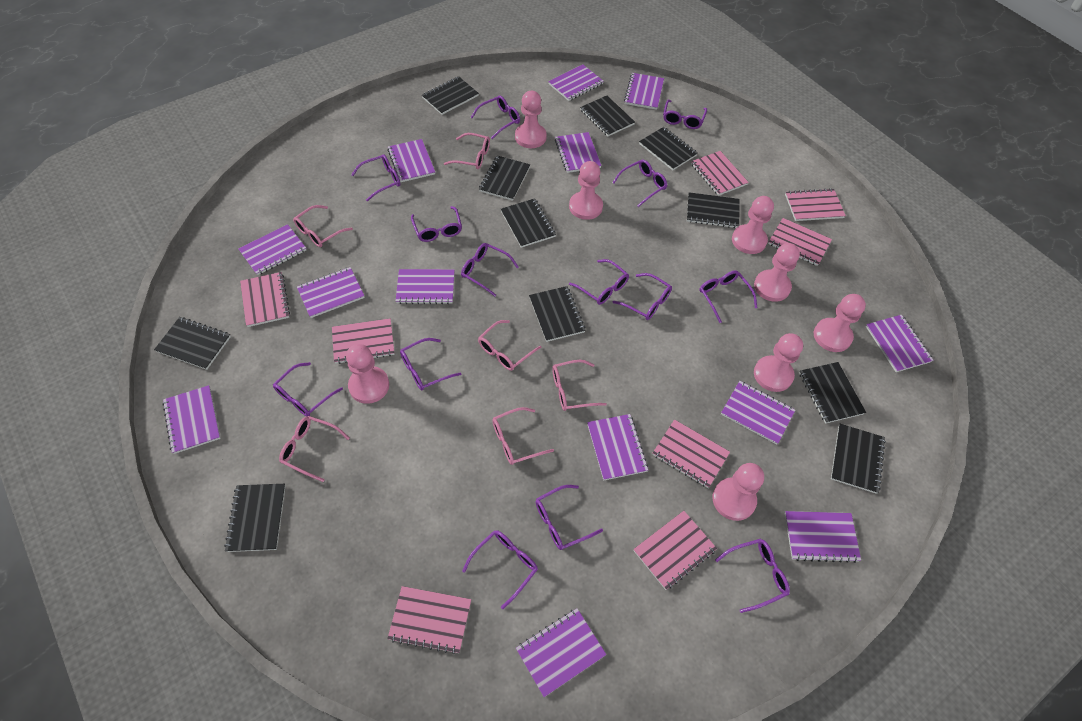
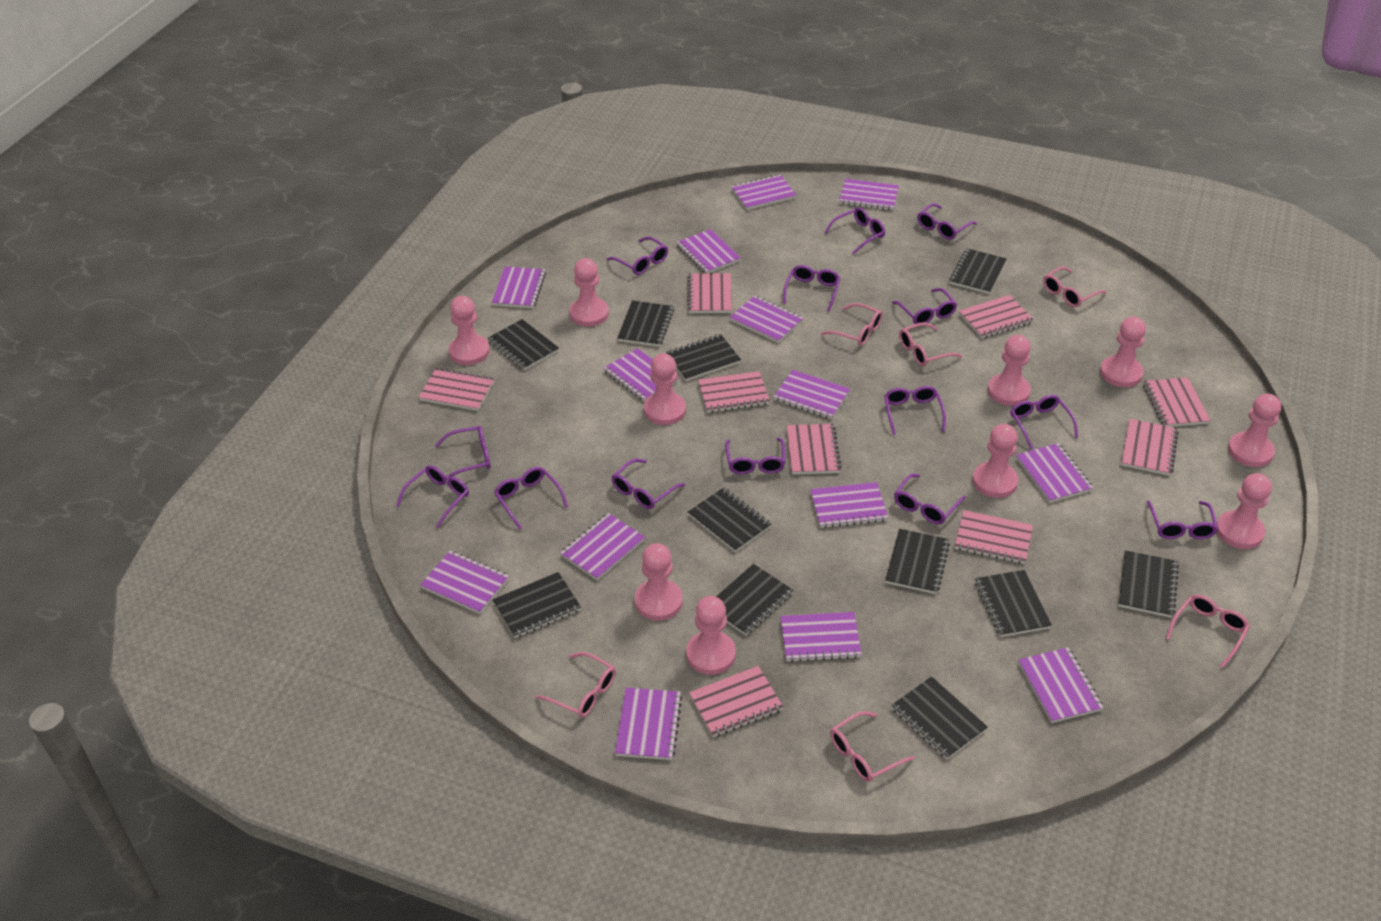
pink notebook: 8 -> 9
pink pawn: 8 -> 10
purple notebook: 13 -> 14

